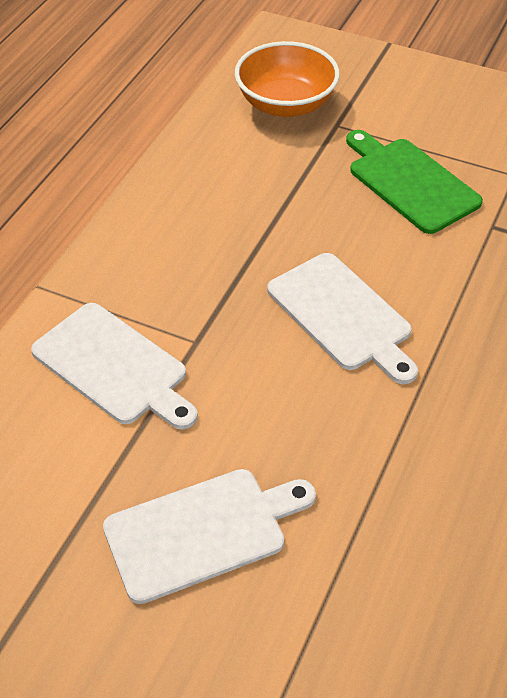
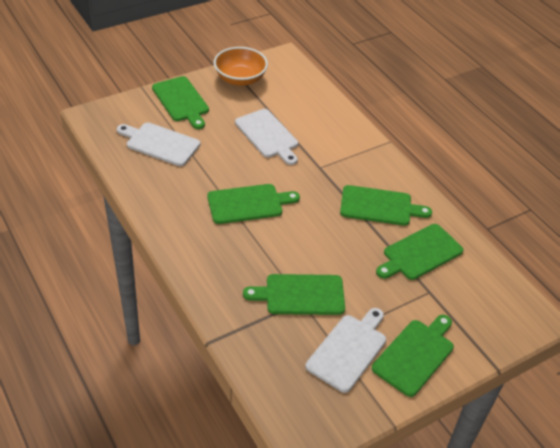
green cutting board: 1 -> 6

